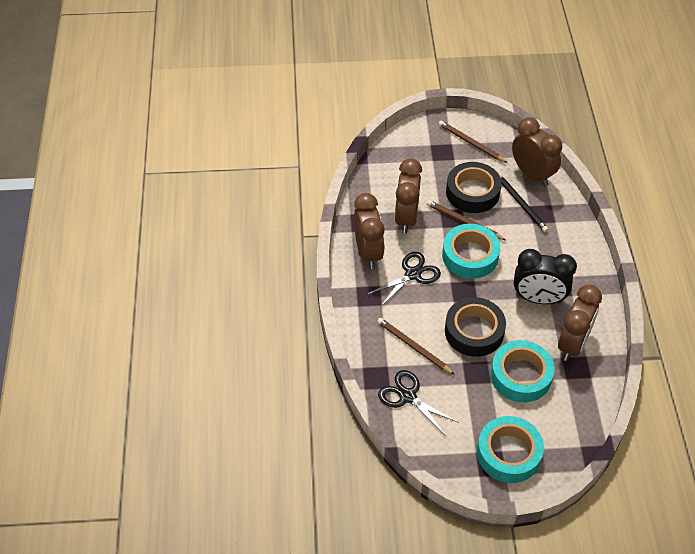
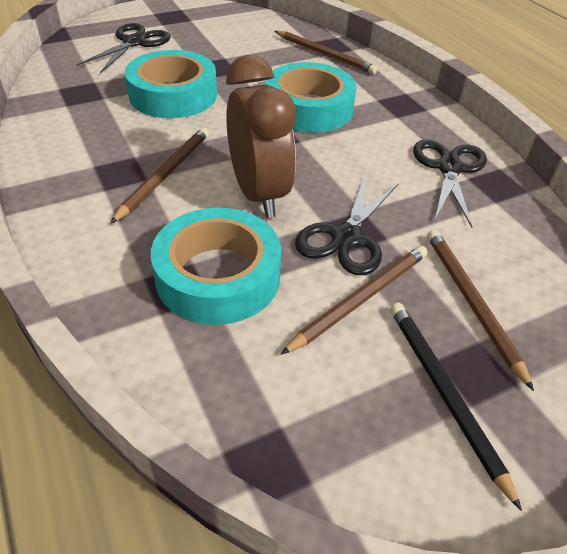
black clock: 1 -> 0
black scissors: 2 -> 3
black tape: 2 -> 0
brown clock: 4 -> 1
brown pencil: 3 -> 4

